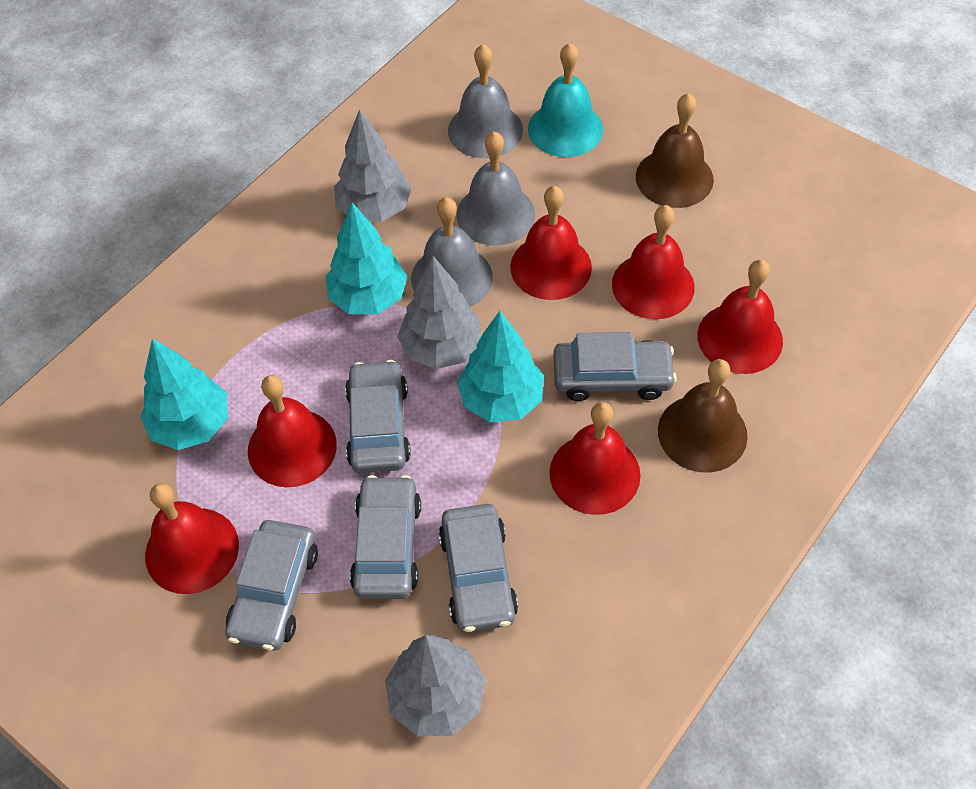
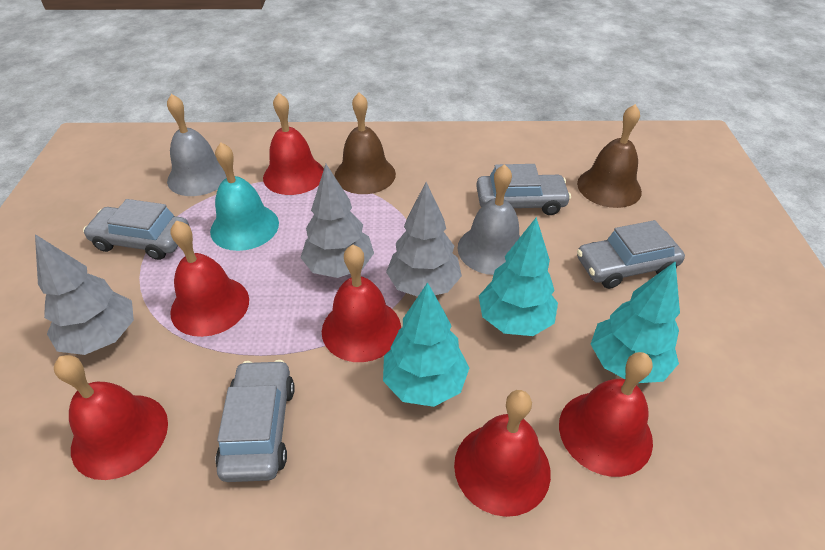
grey bell: 3 -> 2
grey car: 5 -> 4

